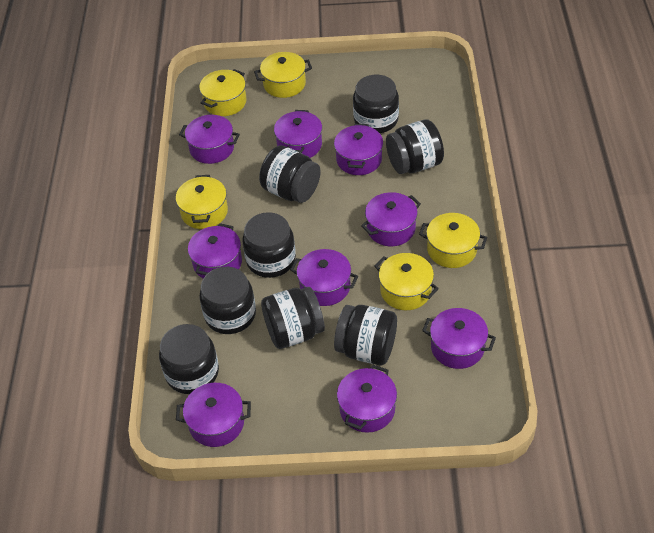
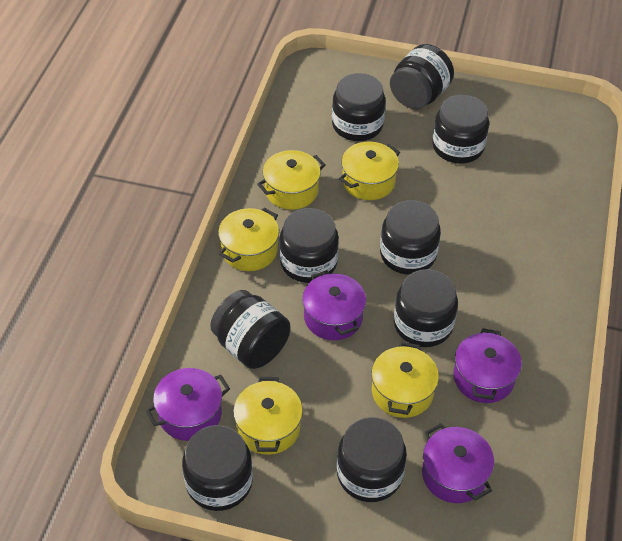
black jar: 8 -> 9
purple pot: 9 -> 4

